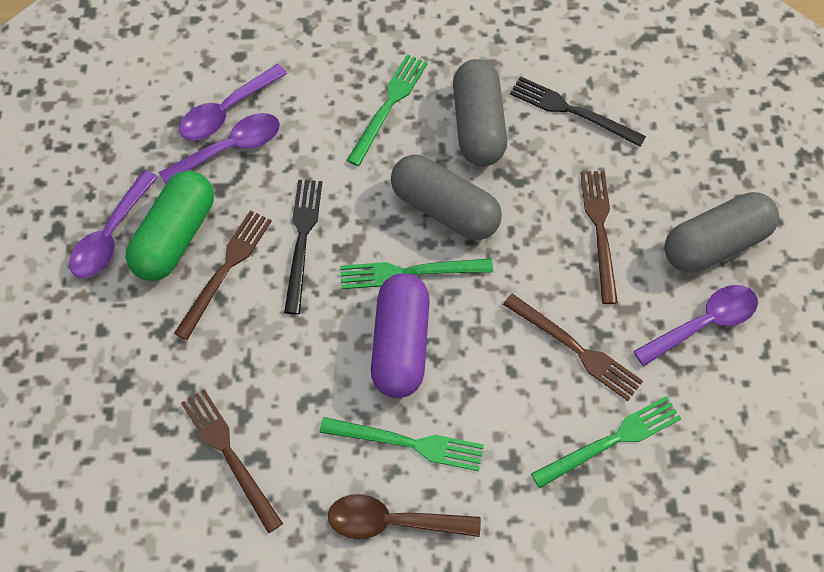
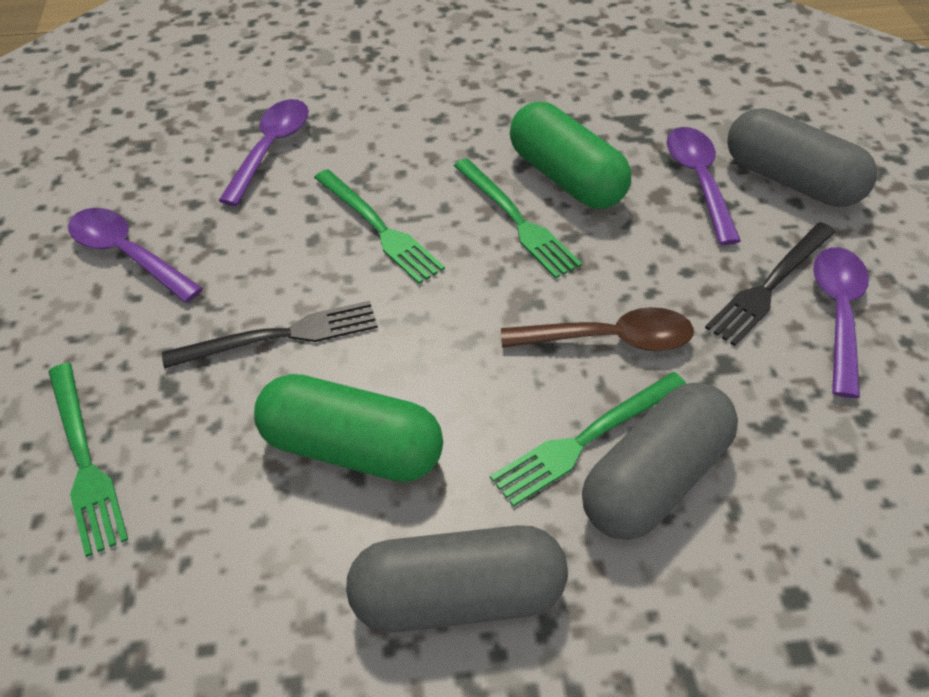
brown fork: 4 -> 0
green capsule: 1 -> 2
purple capsule: 1 -> 0

